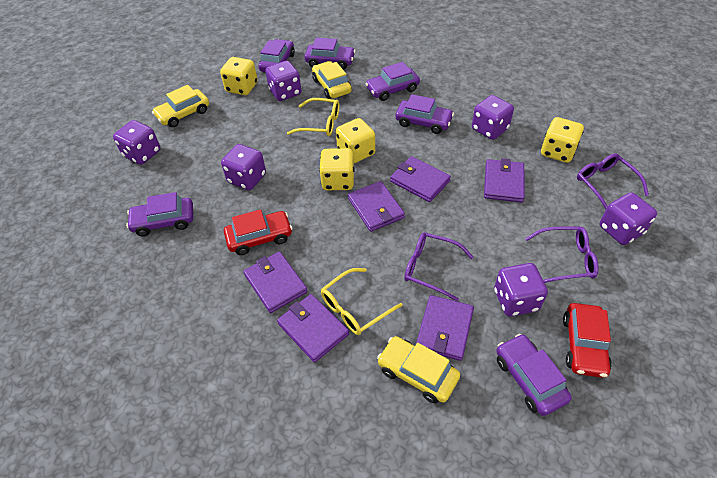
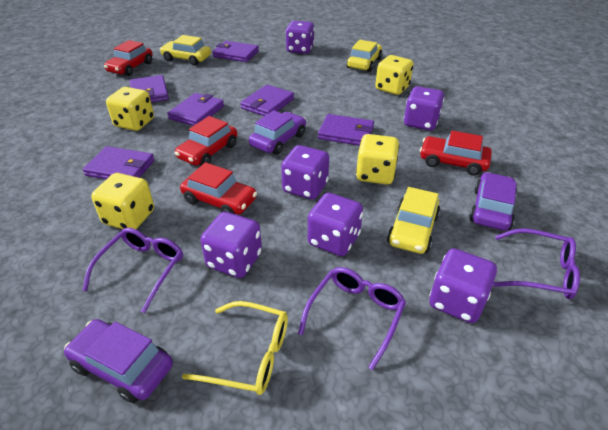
purple car: 6 -> 3
red car: 2 -> 4
yellow glasses: 2 -> 1

